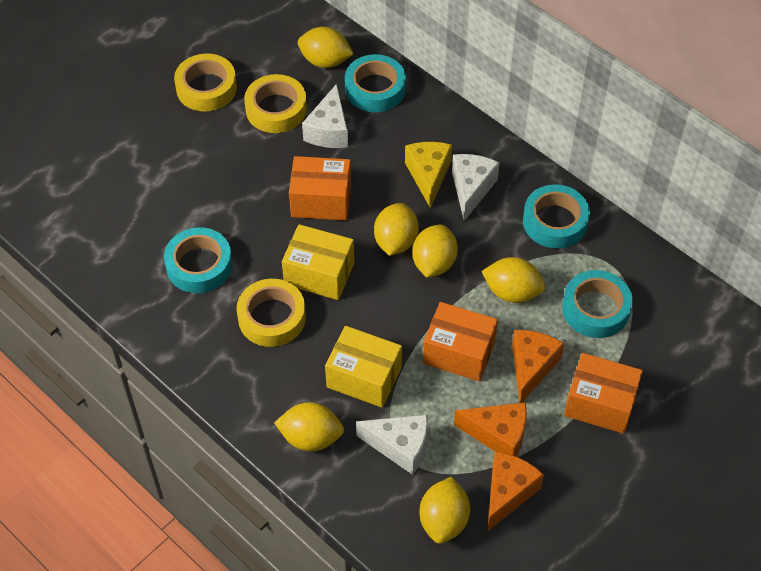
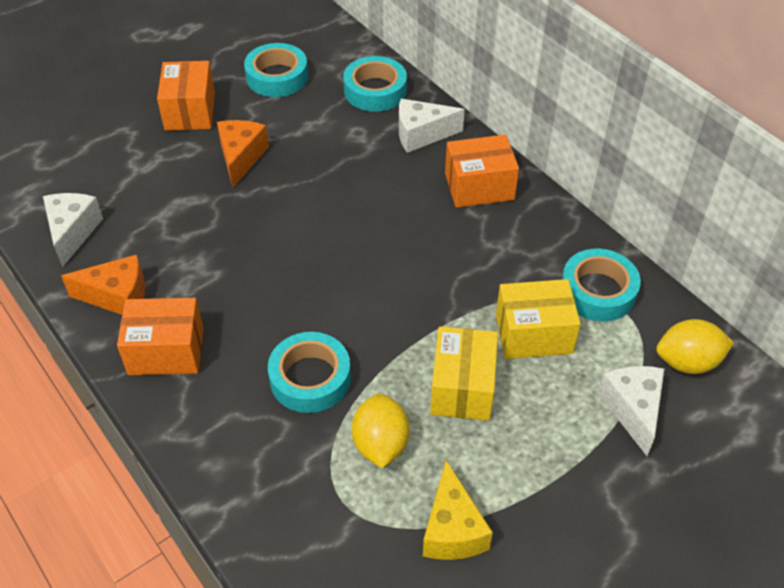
orange cheese: 3 -> 2
yellow lemon: 6 -> 2
yellow tape: 3 -> 0

